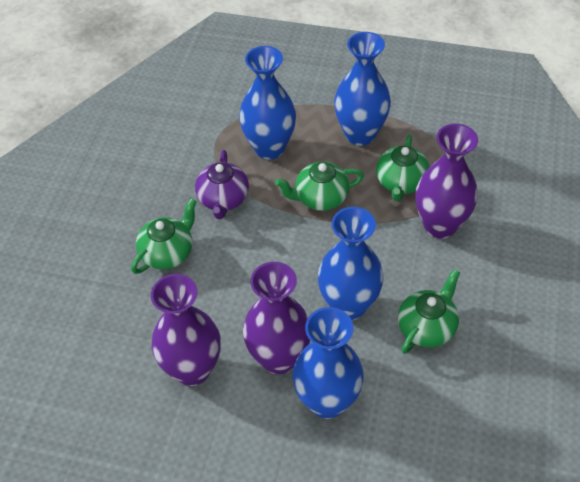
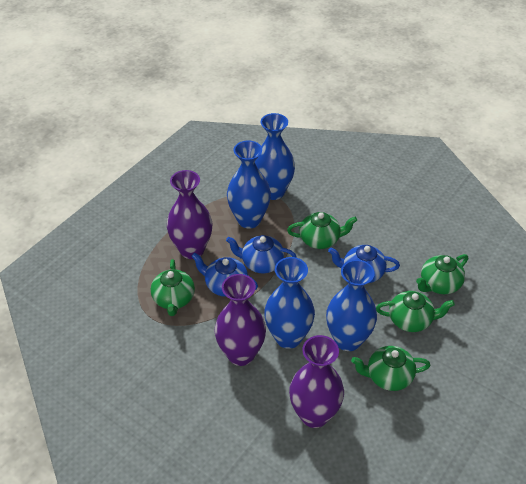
blue teapot: 0 -> 3
green teapot: 4 -> 5
purple teapot: 1 -> 0

